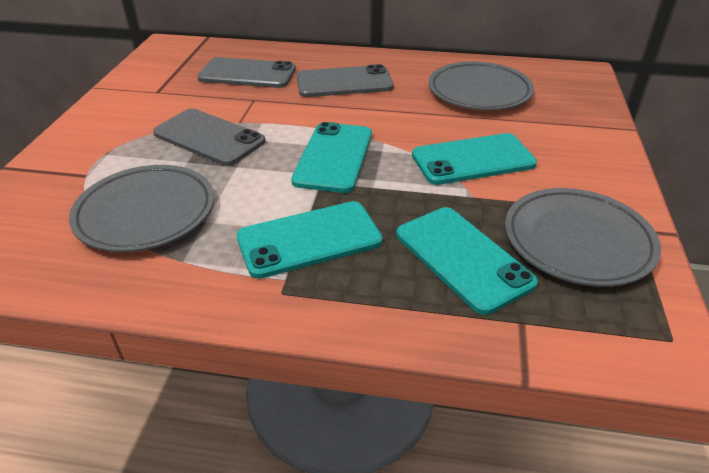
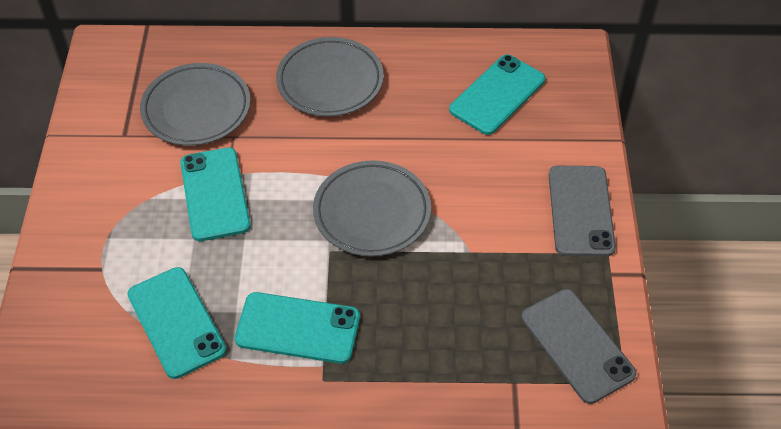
grey phone: 3 -> 2

